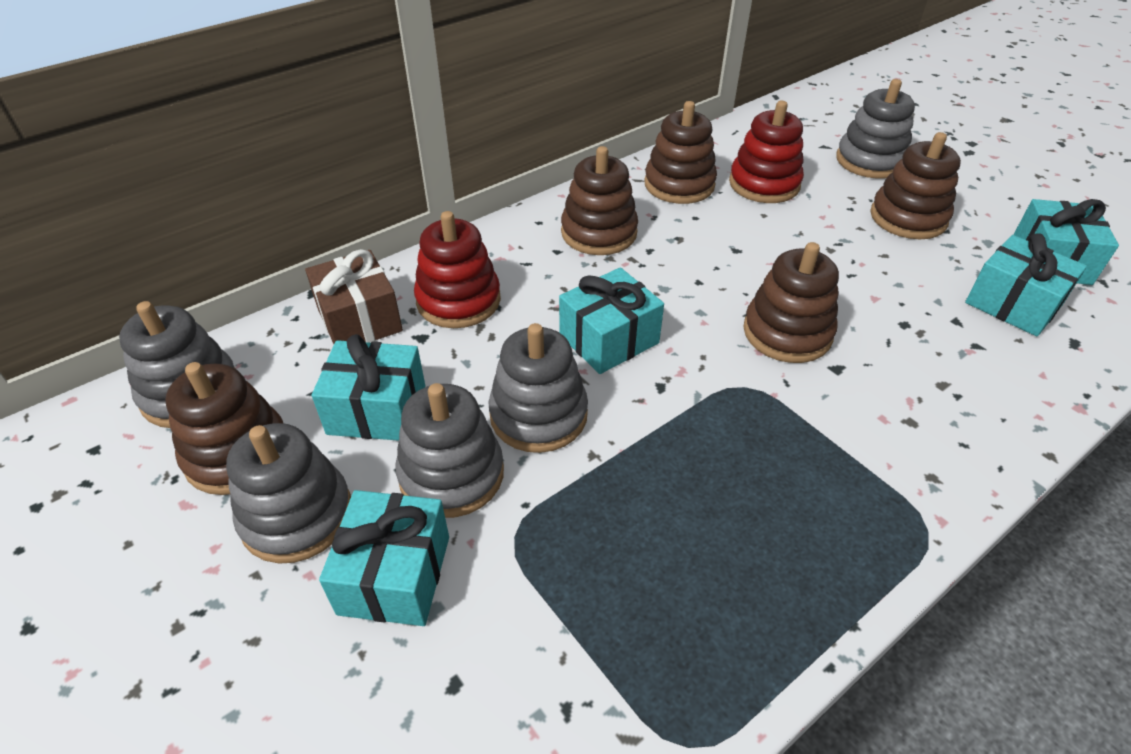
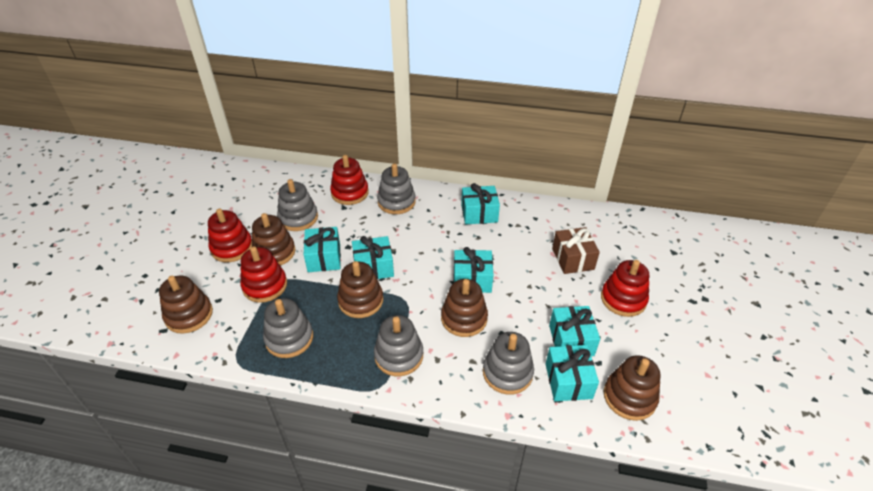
red stacking toy: 2 -> 4
turquoise gift: 5 -> 6

